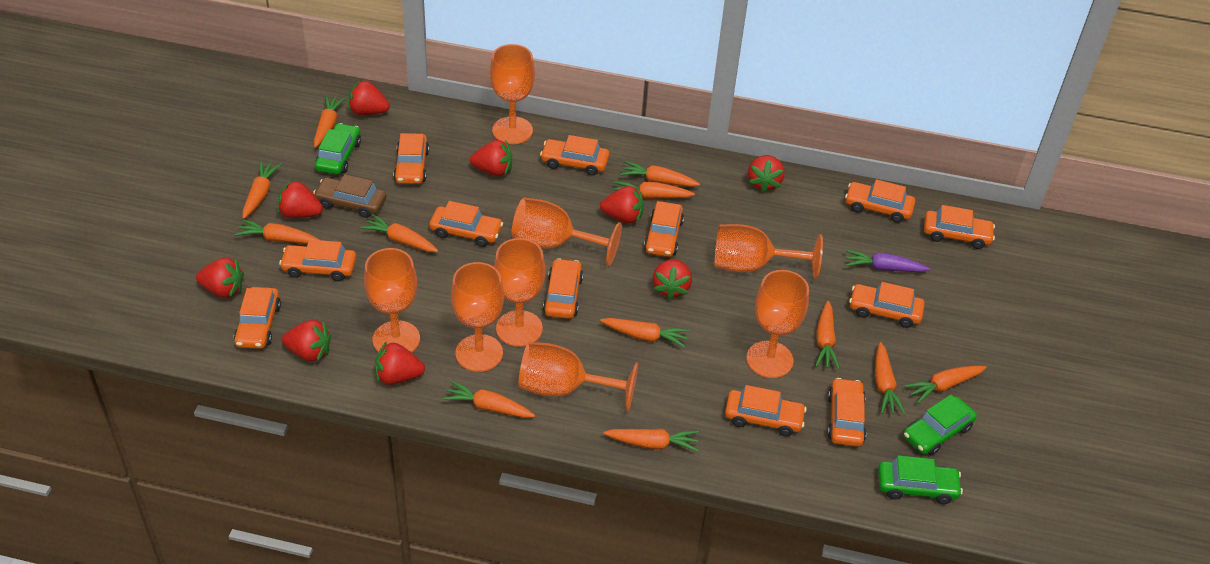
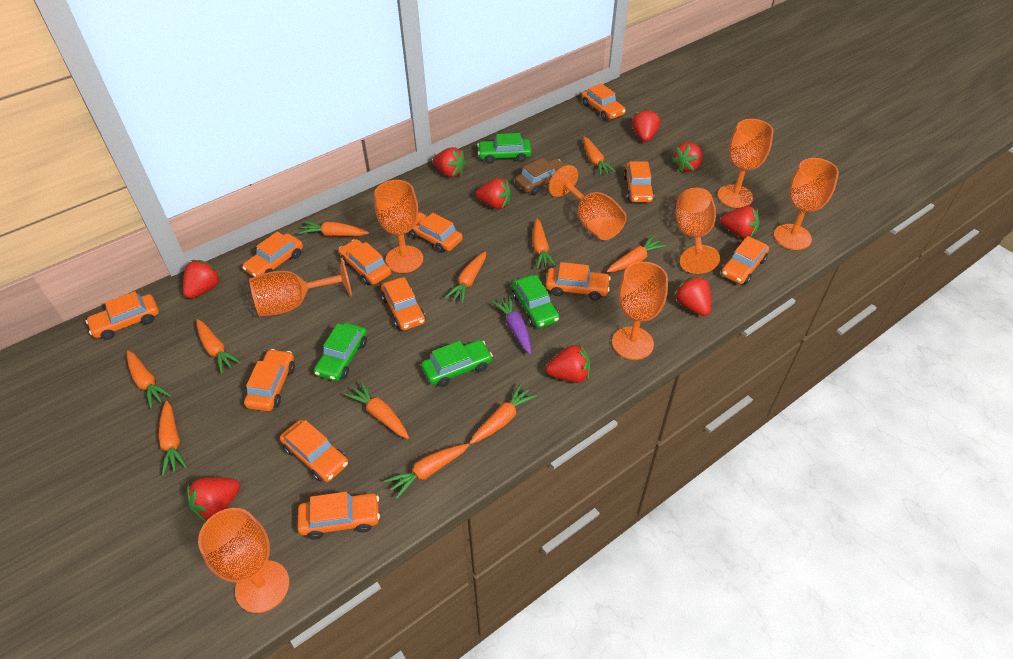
green car: 3 -> 4
orange carrot: 12 -> 11

